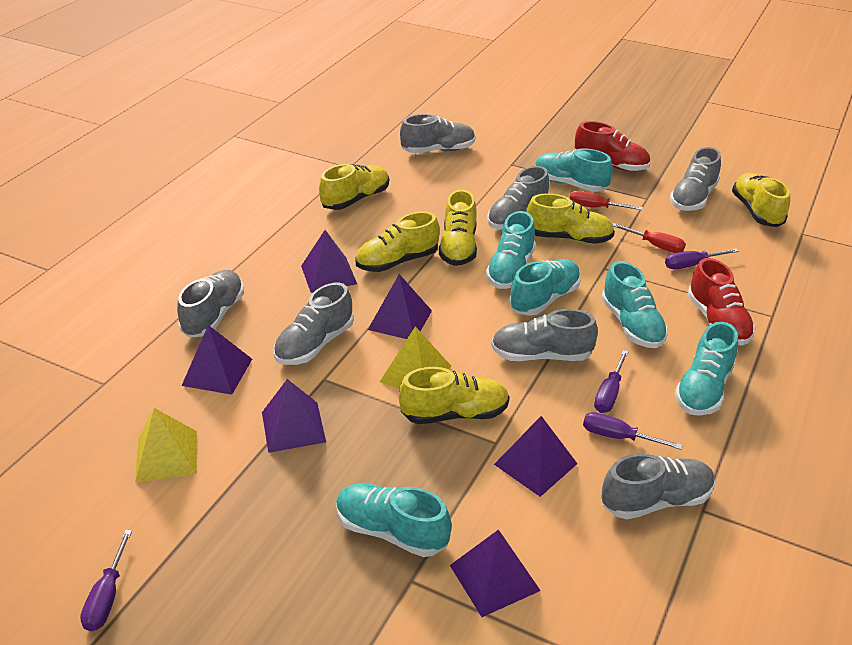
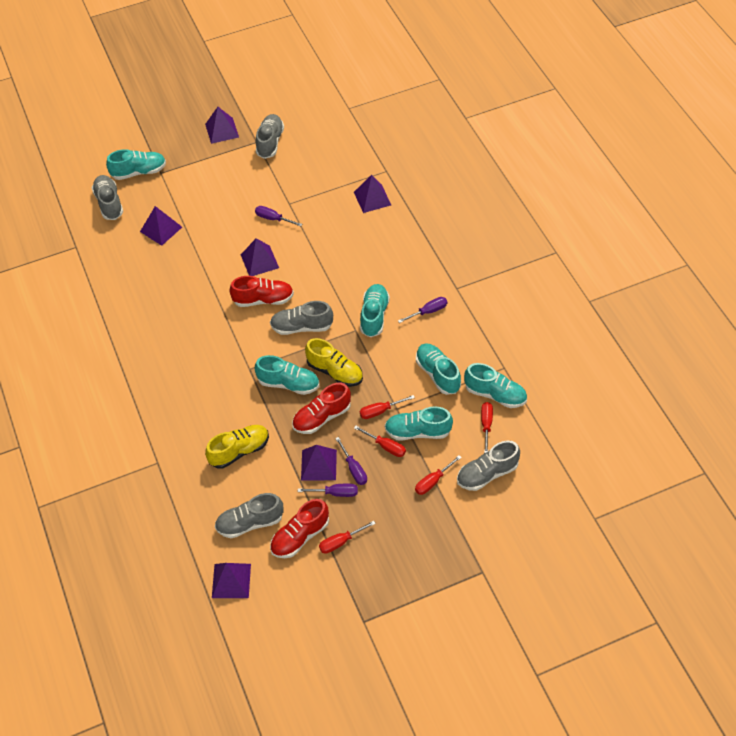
grey shoe: 7 -> 5
red screwdriver: 2 -> 5
red shoe: 2 -> 3
yellow pyramid: 2 -> 0
yellow shoe: 6 -> 2

